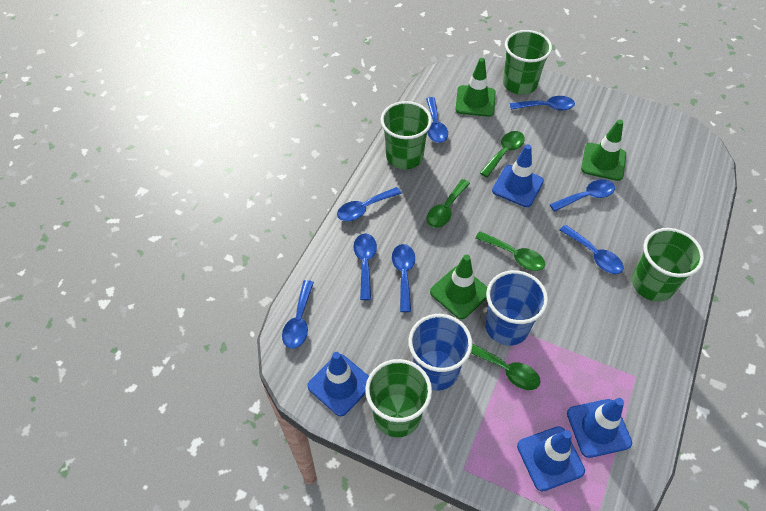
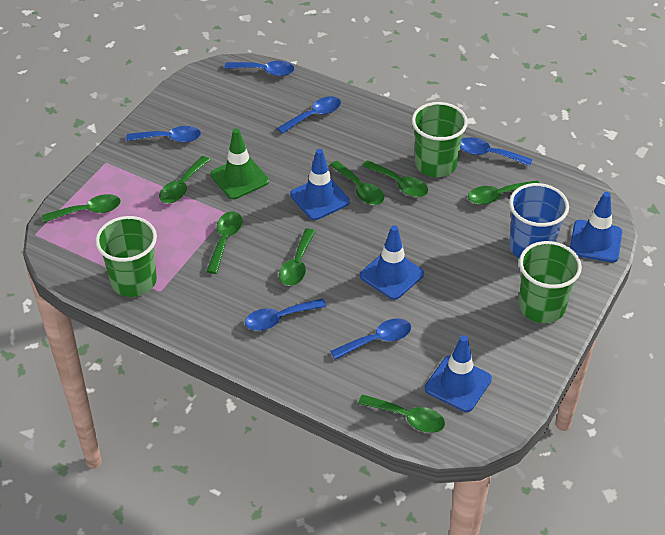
blue cup: 2 -> 1
blue spoon: 8 -> 6
green cup: 4 -> 3
green spoon: 4 -> 8
green traffic cone: 3 -> 1

